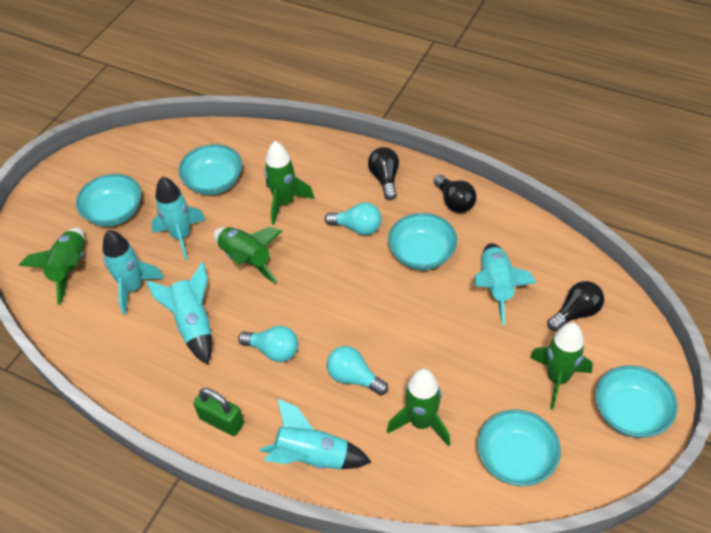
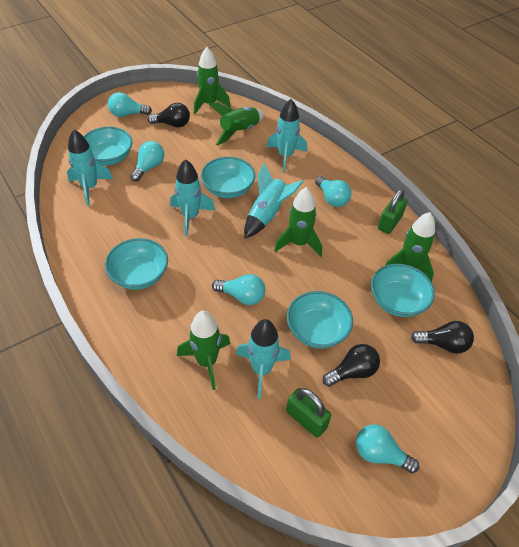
green padlock: 1 -> 2
turquoise light bulb: 3 -> 5

